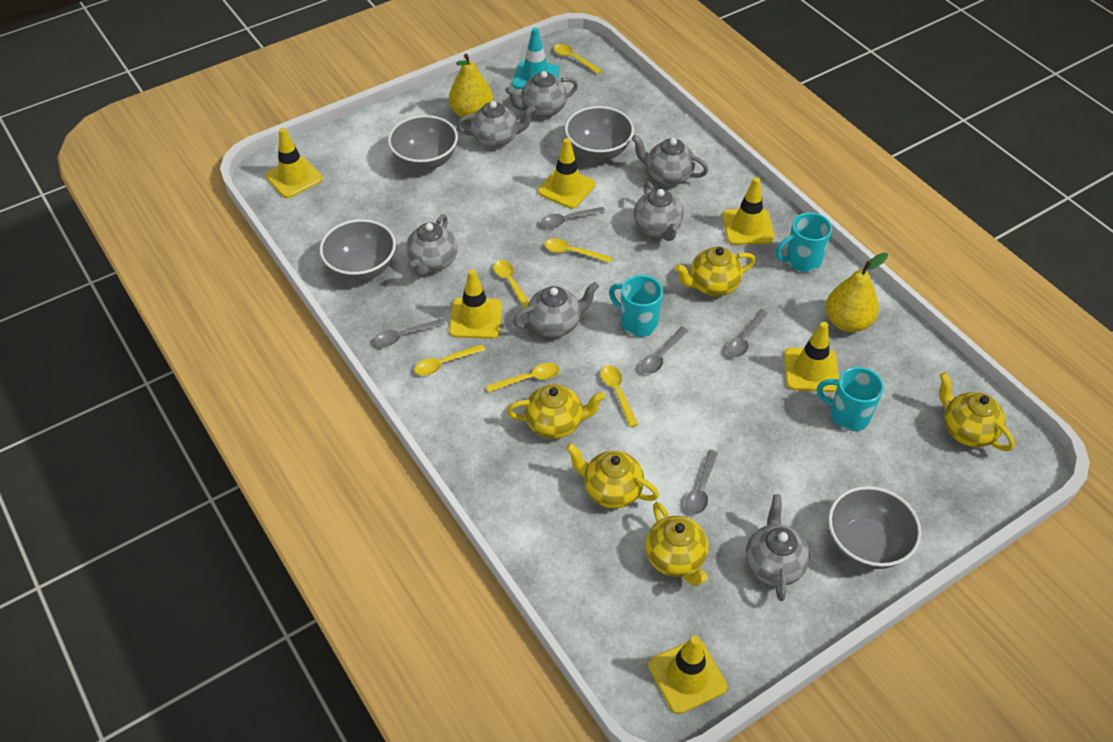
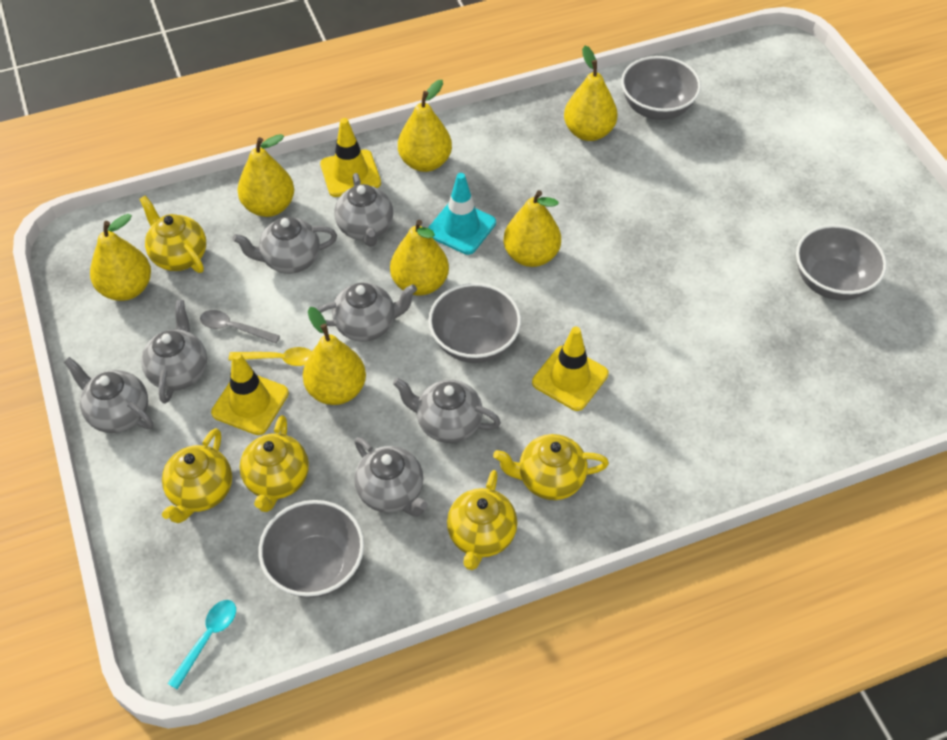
grey spoon: 5 -> 1
turquoise mug: 3 -> 0
turquoise spoon: 0 -> 1
yellow pear: 2 -> 7
yellow spoon: 6 -> 1
yellow traffic cone: 6 -> 3

